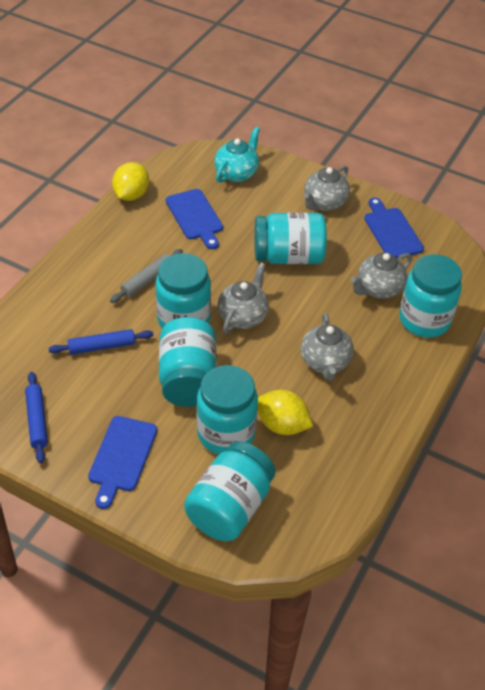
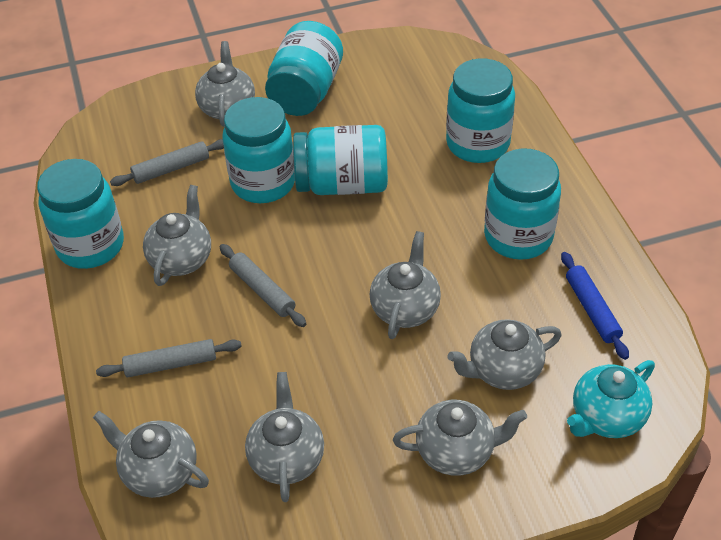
blue cutting board: 3 -> 0
blue rolling pin: 2 -> 1
grey rolling pin: 1 -> 3
grey teapot: 4 -> 7
yellow lemon: 2 -> 0

